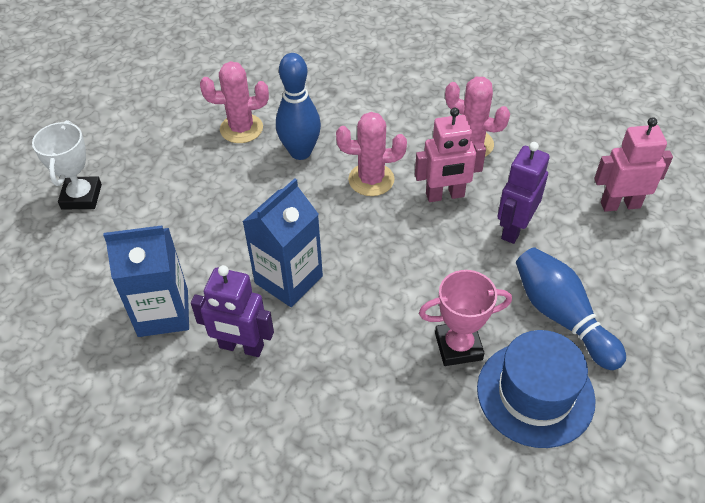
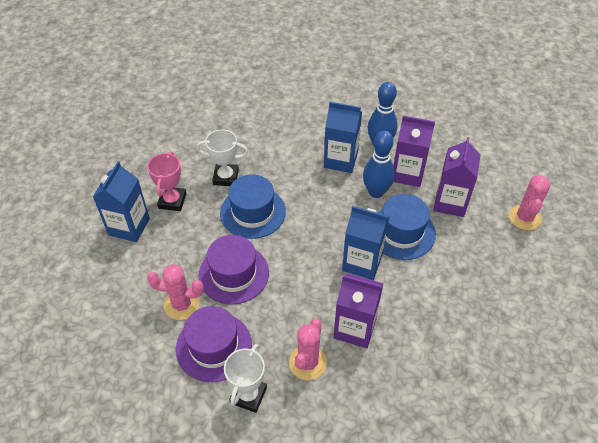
blue carton: 2 -> 3
blue hat: 1 -> 2
pink robot: 2 -> 0
purple carton: 0 -> 3
purple hat: 0 -> 2
purple robot: 2 -> 0
white trophy: 1 -> 2

